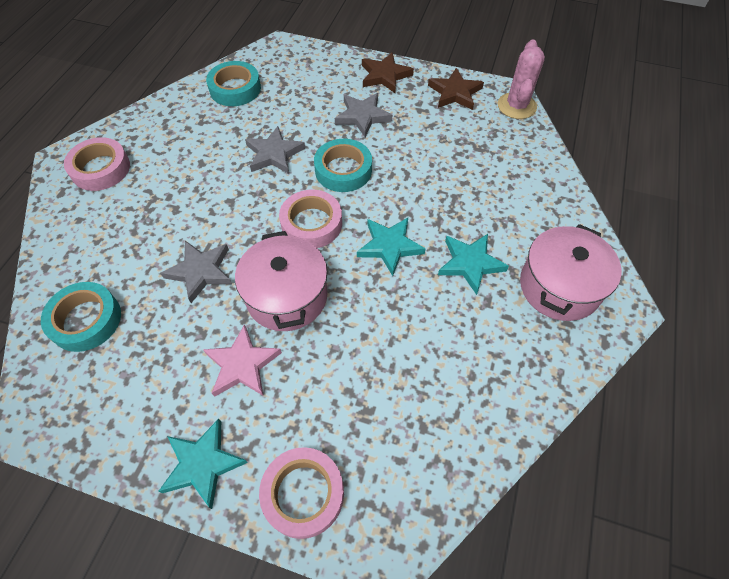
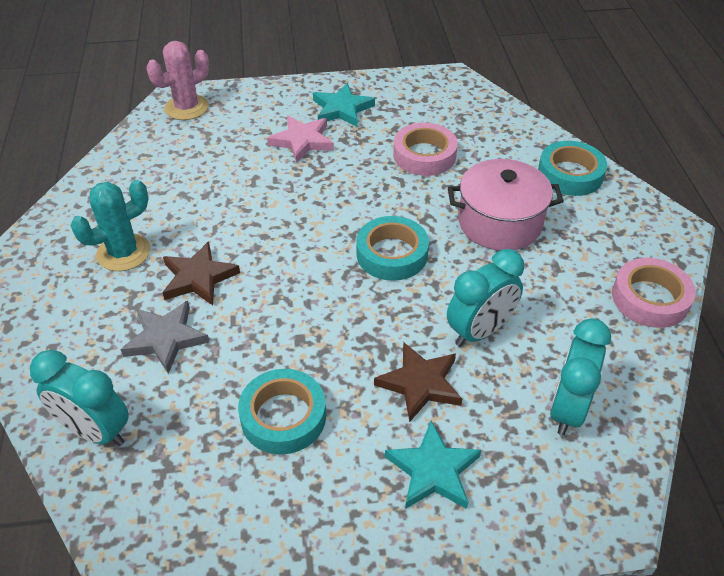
grey star: 3 -> 1
pink pot: 2 -> 1
pink tape: 3 -> 2
turquoise cactus: 0 -> 1
turquoise clock: 0 -> 3
turquoise star: 3 -> 2

